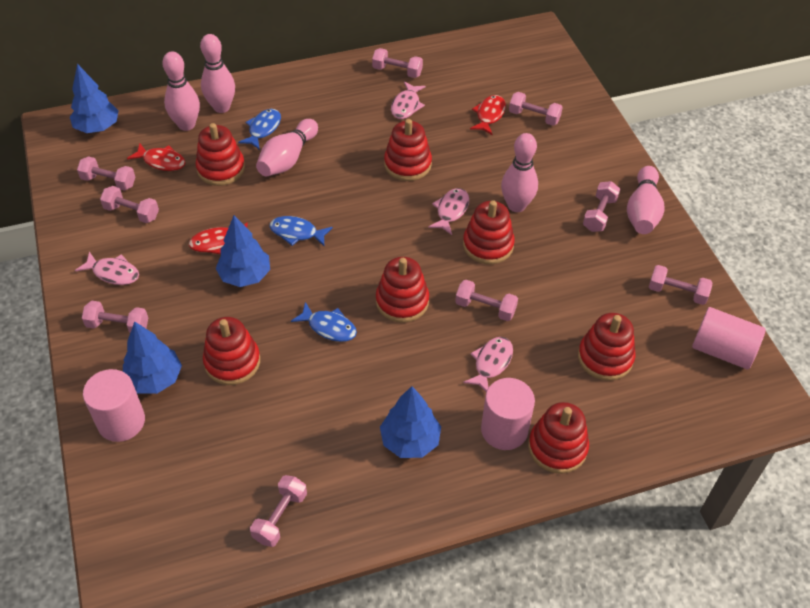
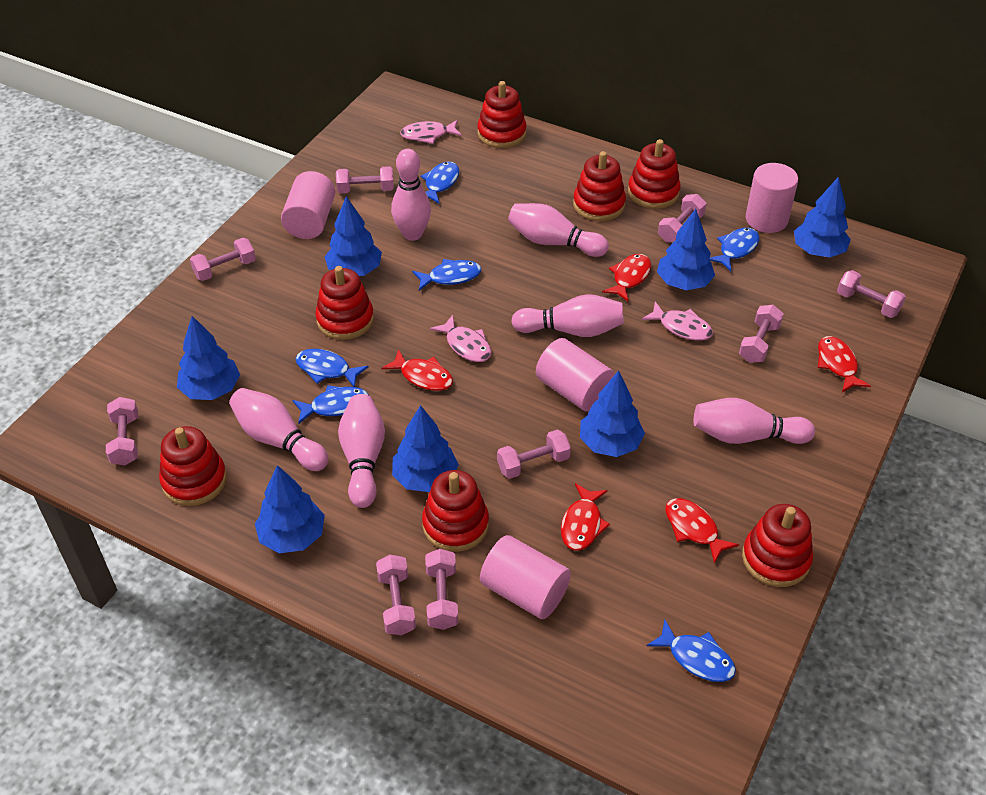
blue fish: 3 -> 6
blue tree: 4 -> 7
pink bowling pin: 5 -> 6
pink cylinder: 3 -> 4
pink fish: 4 -> 3
red fish: 3 -> 5

